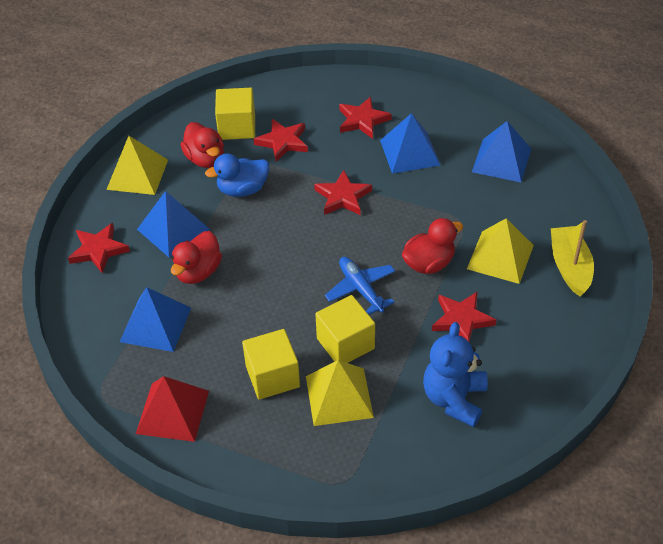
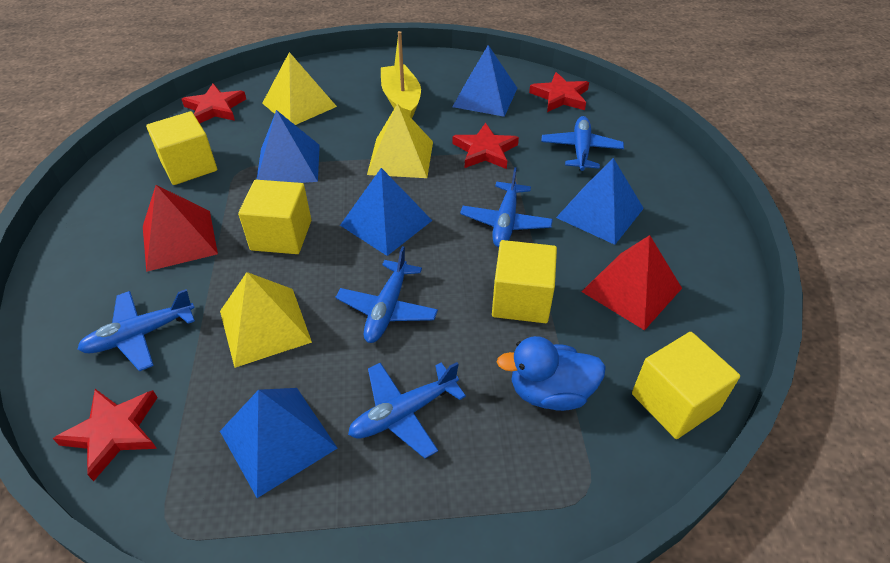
blue plane: 1 -> 5
blue pyramid: 4 -> 5
blue teddy bear: 1 -> 0
red duck: 3 -> 0
red pyramid: 1 -> 2
red star: 5 -> 4
yellow cube: 3 -> 4

